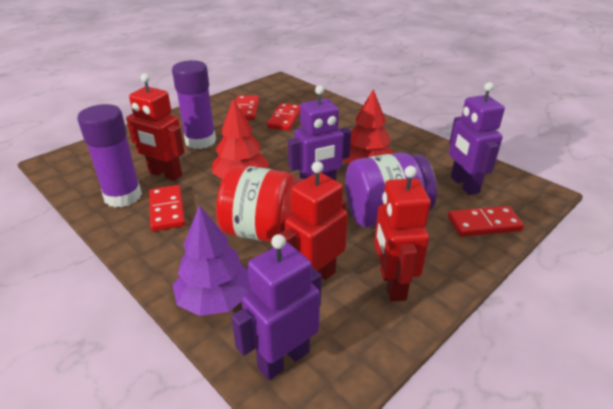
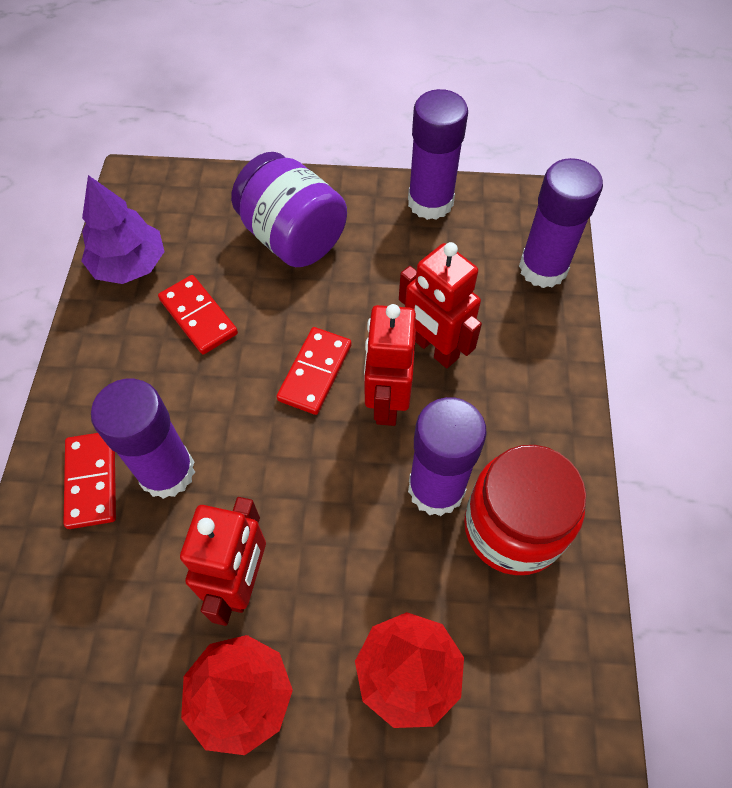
purple glue stick: 2 -> 4
purple robot: 3 -> 0
red domino: 4 -> 3

